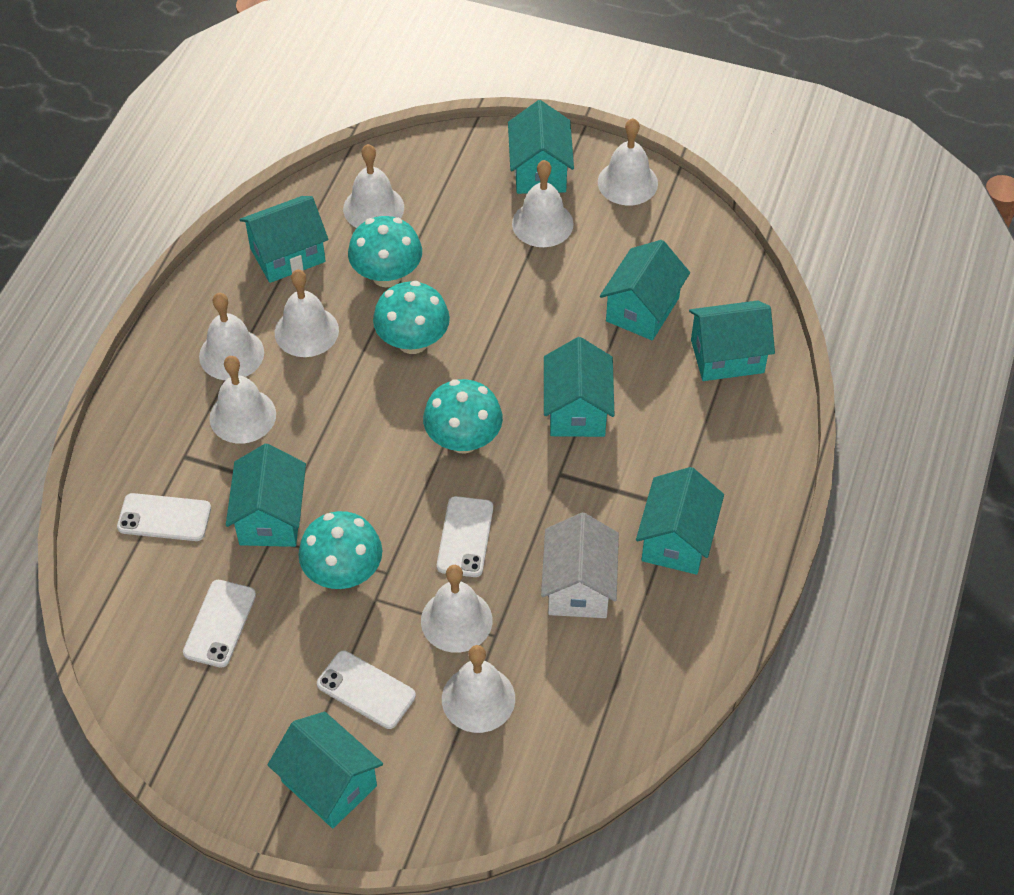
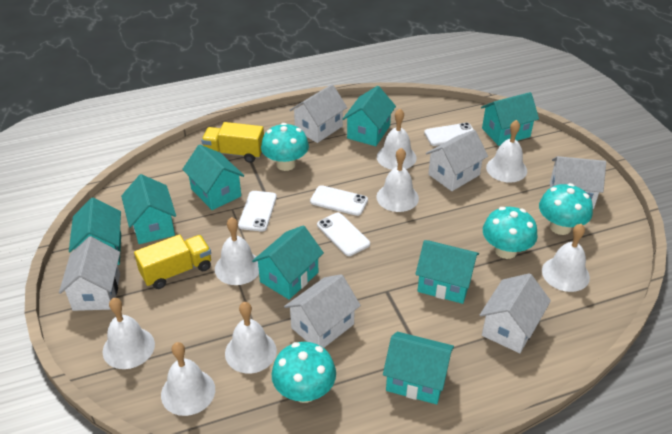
white house: 1 -> 6
yellow truck: 0 -> 2

